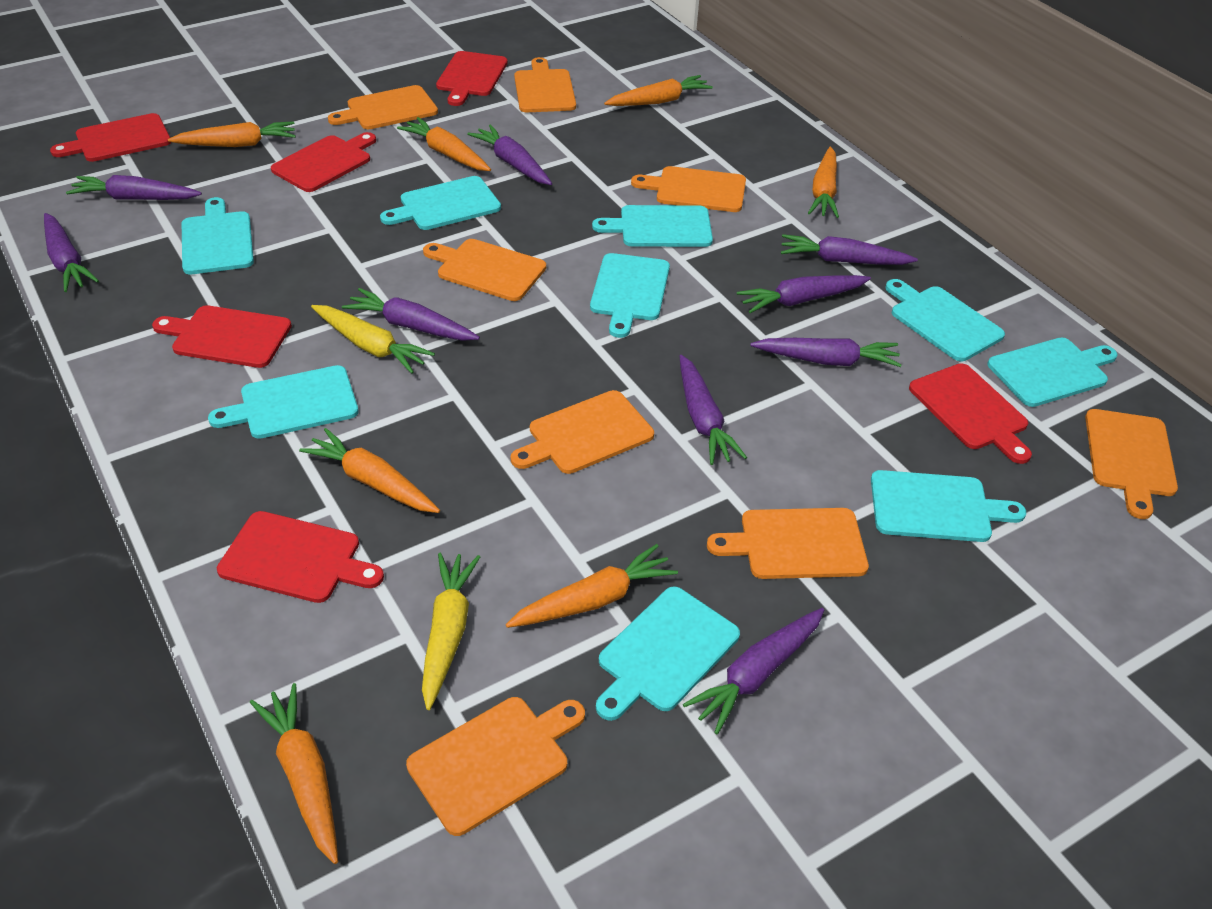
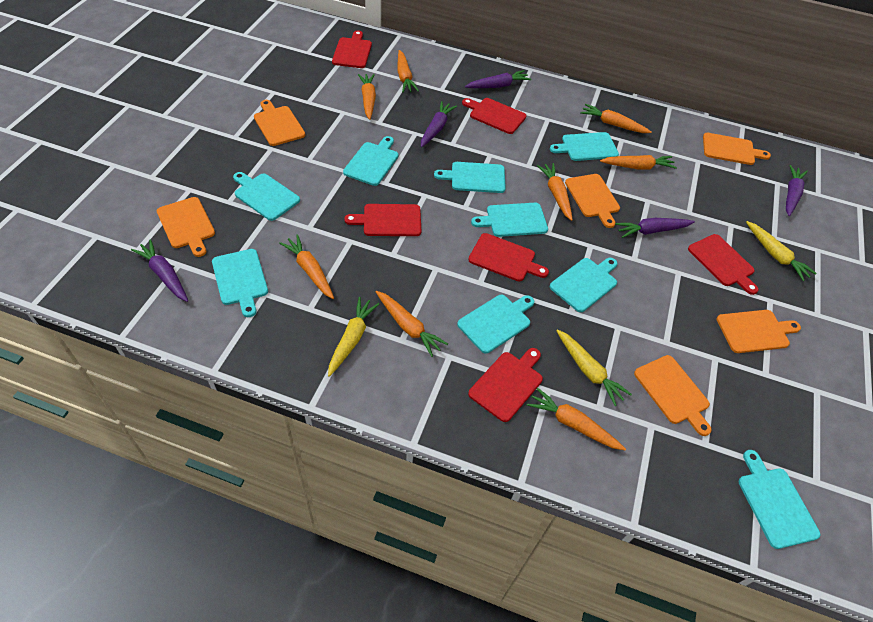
orange carrot: 7 -> 8
orange cutting board: 8 -> 6
purple carrot: 9 -> 5
yellow carrot: 2 -> 3

